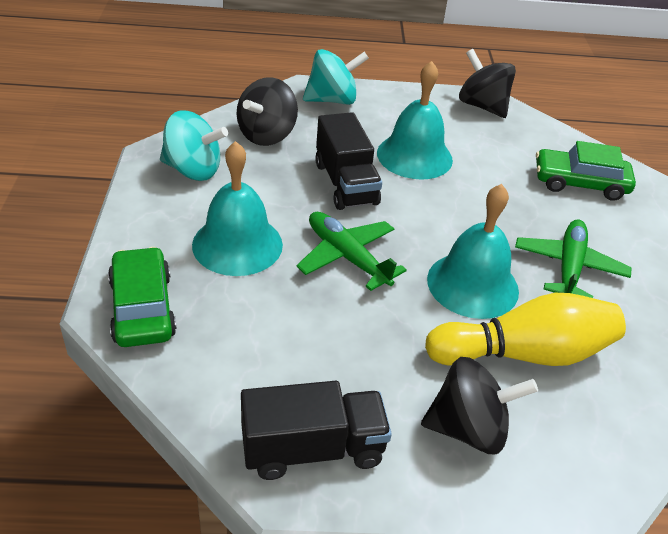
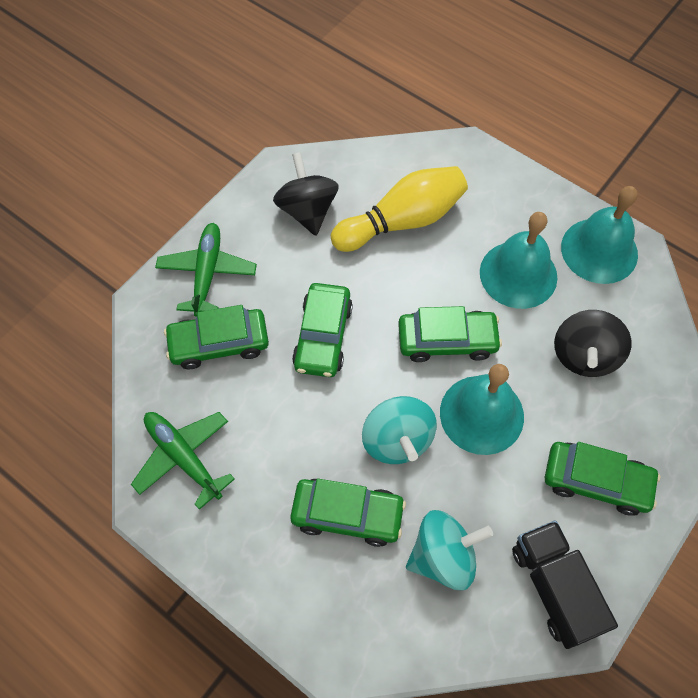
black spinning top: 3 -> 2
black truck: 2 -> 1
green car: 2 -> 5

